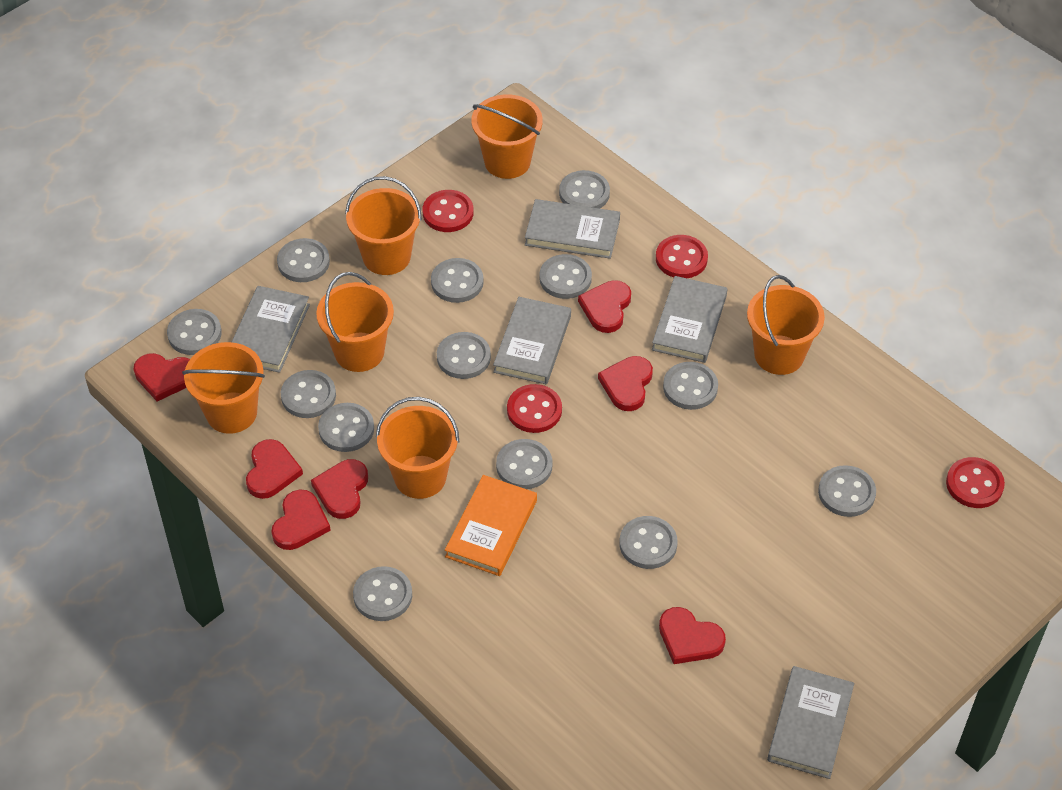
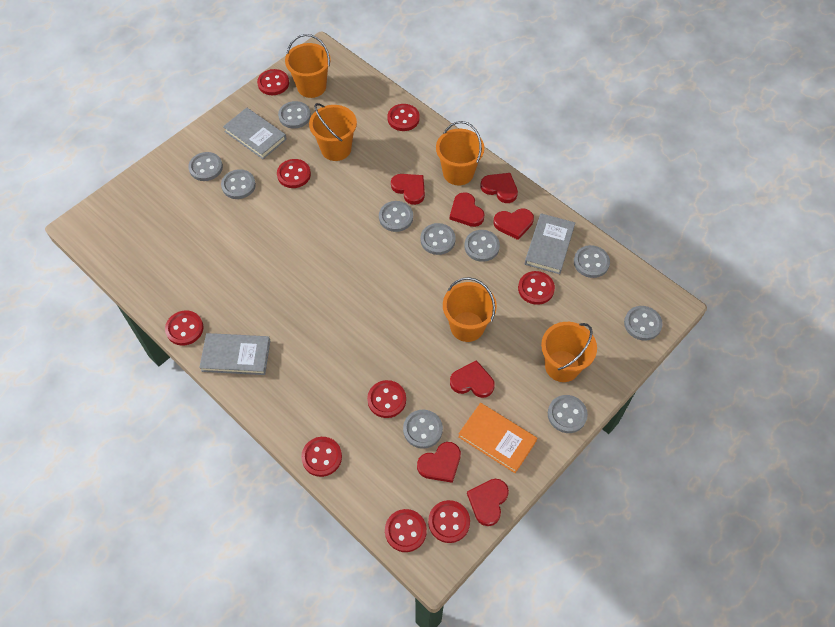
grey book: 5 -> 3
grey button: 13 -> 10
orange bucket: 6 -> 5
red button: 4 -> 9

